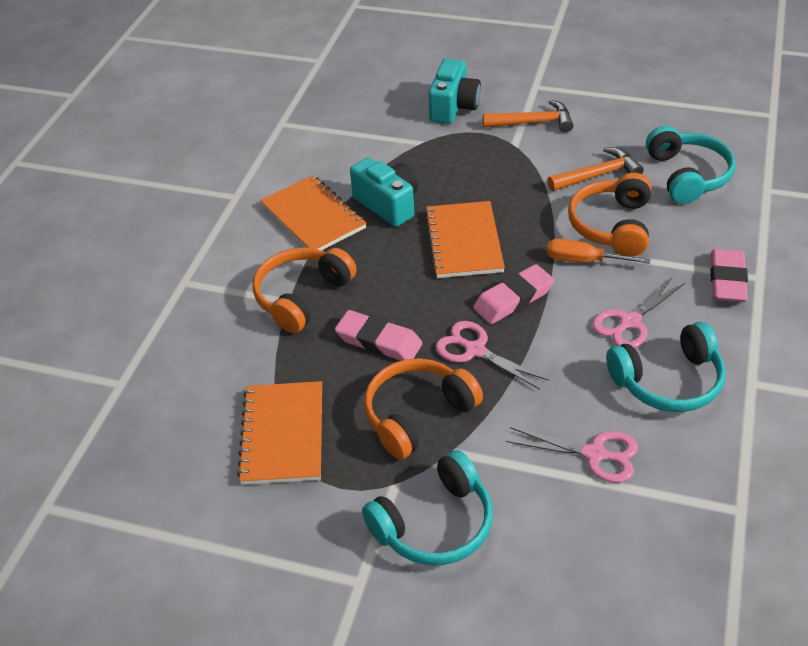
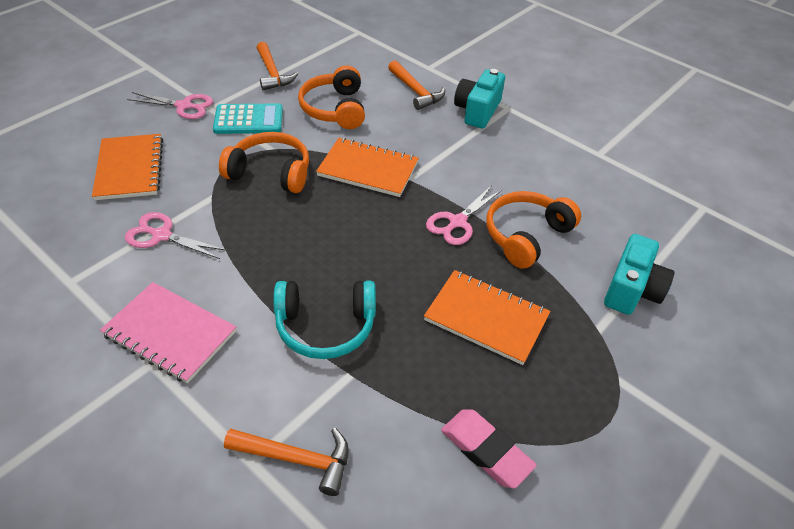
orange hammer: 2 -> 3
orange screwdriver: 1 -> 0
pink eraser: 3 -> 1
pink notebook: 0 -> 1
turquoise calculator: 0 -> 1
turquoise headphones: 3 -> 1

